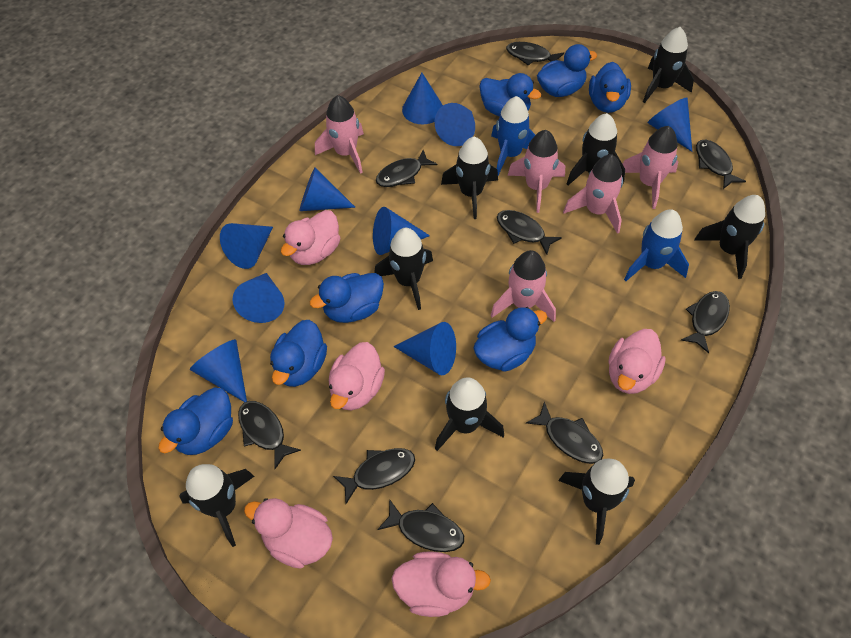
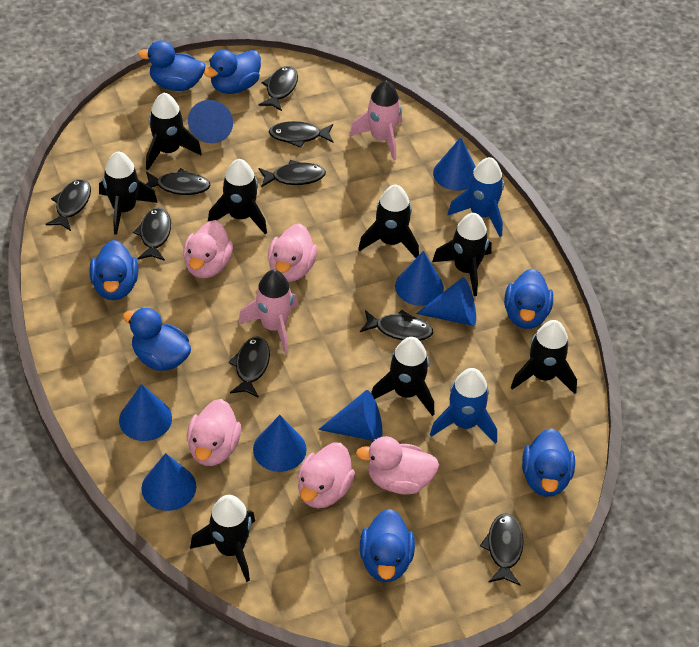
blue cone: 9 -> 8
pink rocket: 5 -> 2

